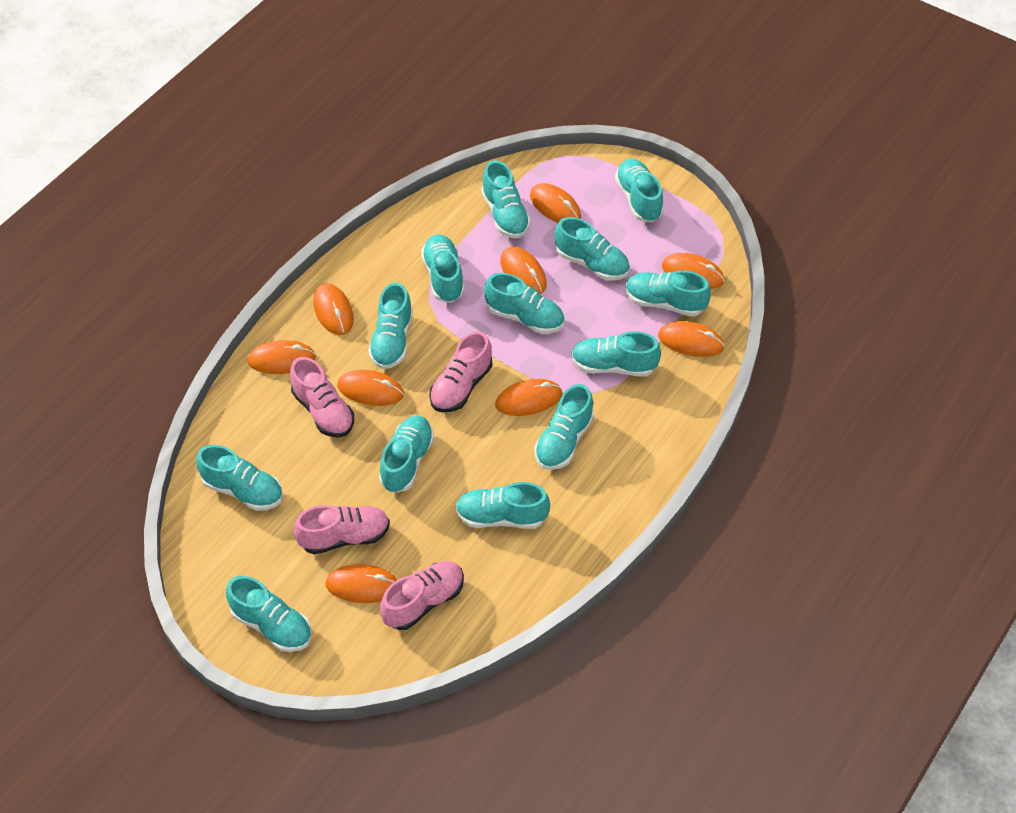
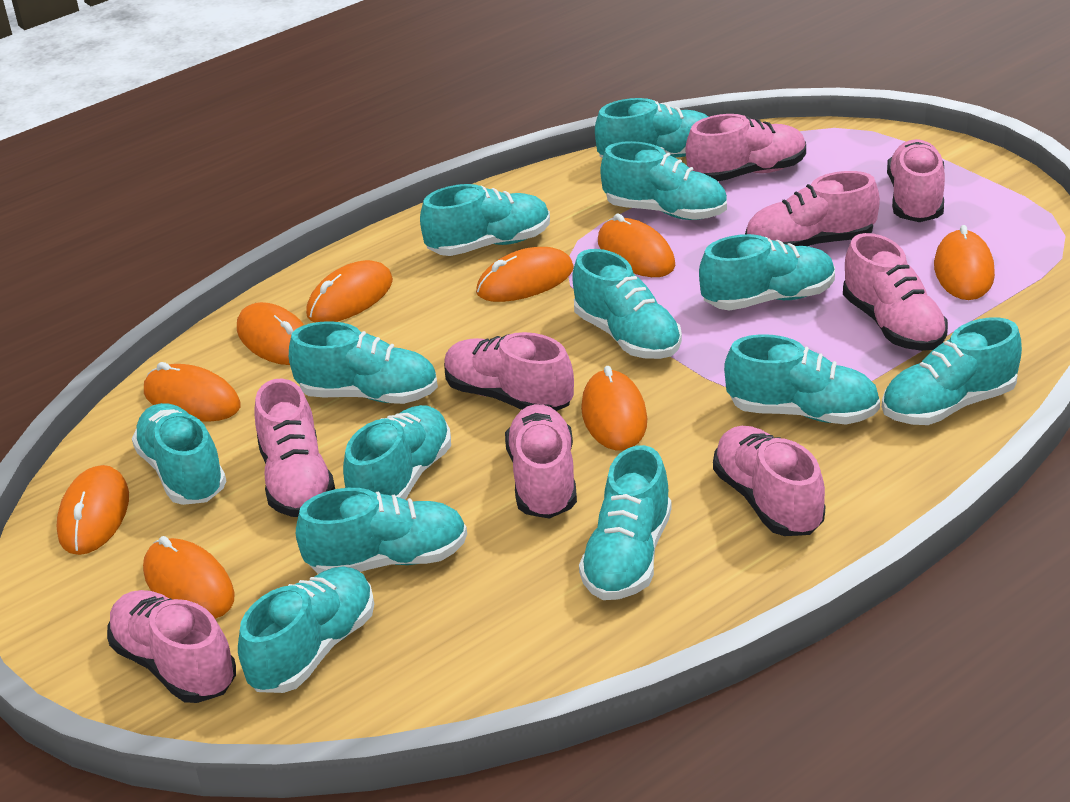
pink shoe: 4 -> 9

